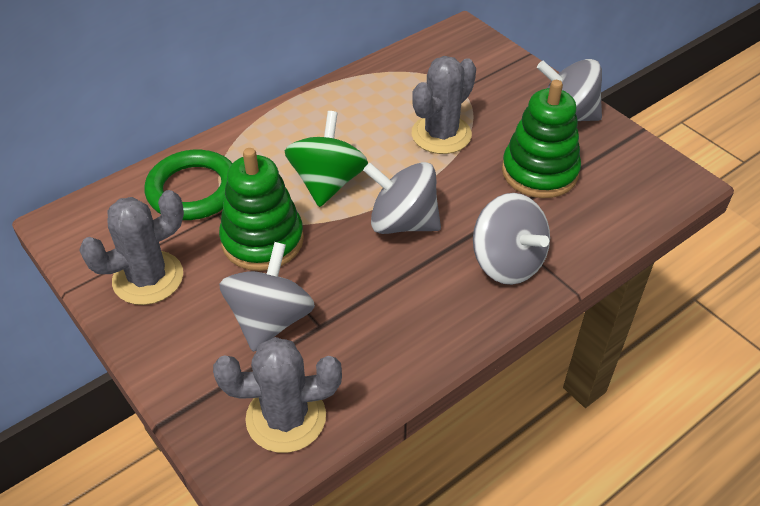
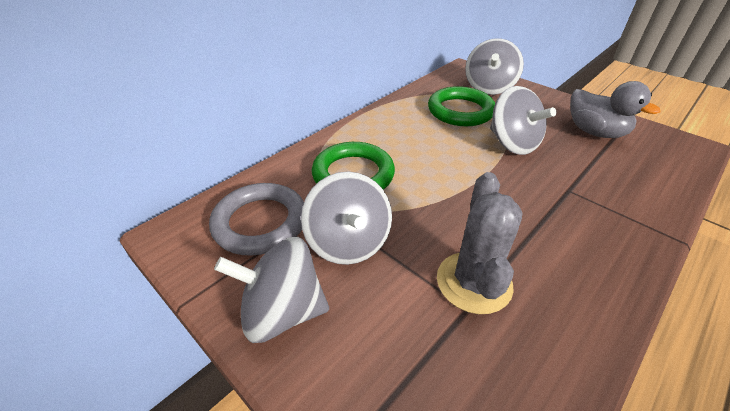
green ring: 1 -> 2
green spinning top: 1 -> 0
green stacking toy: 2 -> 0
grey cactus: 3 -> 1
grey duck: 0 -> 1
grey ring: 0 -> 1

